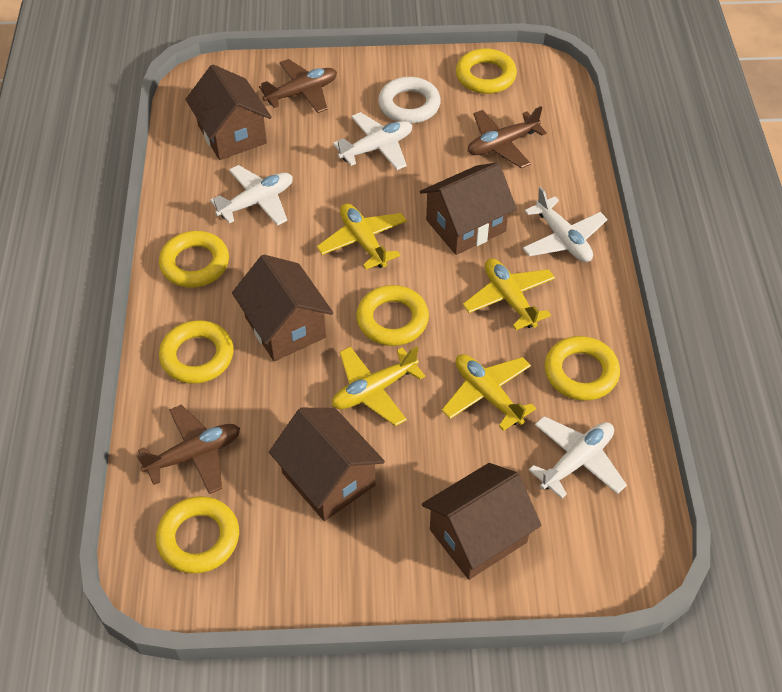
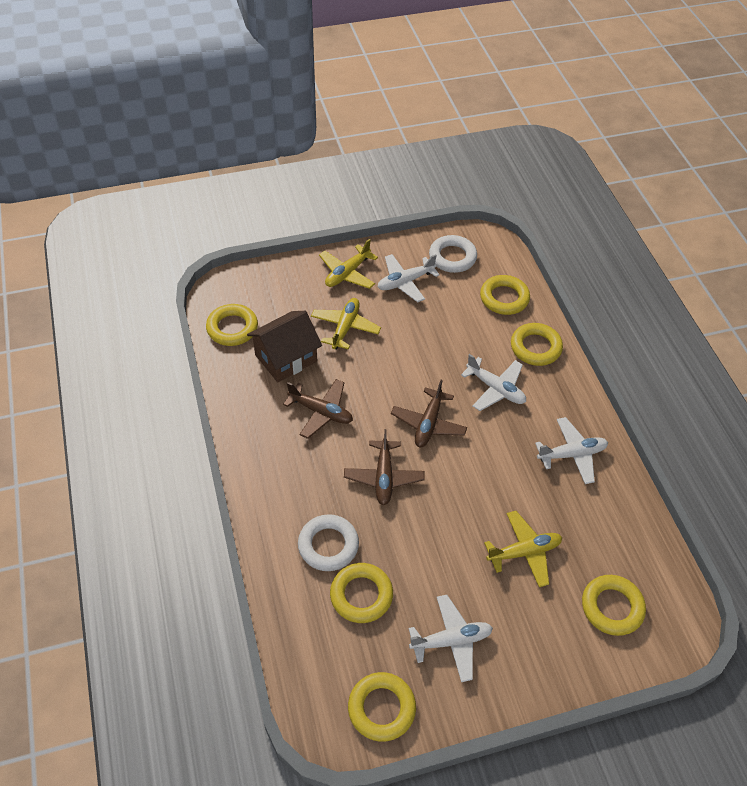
brown house: 5 -> 1
white ring: 1 -> 2
yellow plane: 4 -> 3

